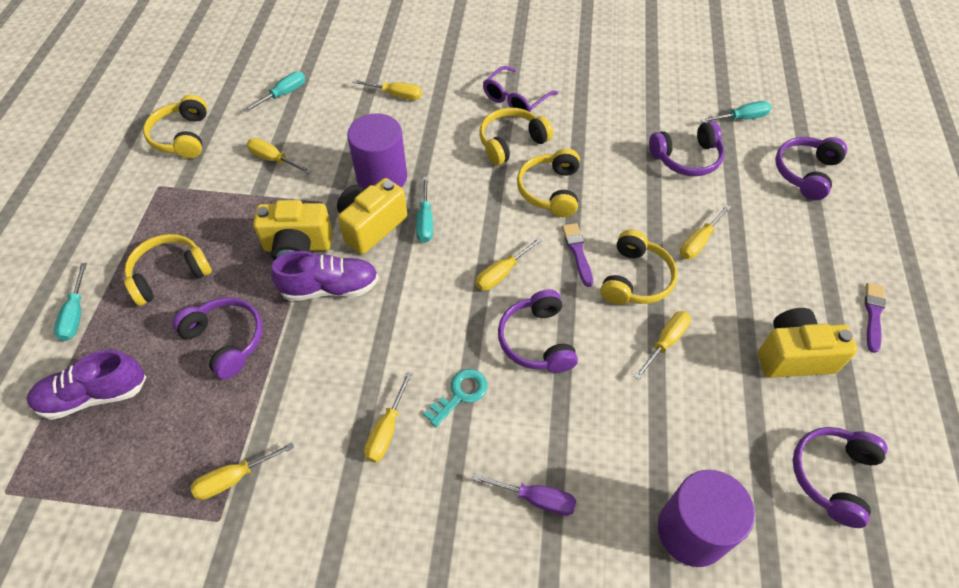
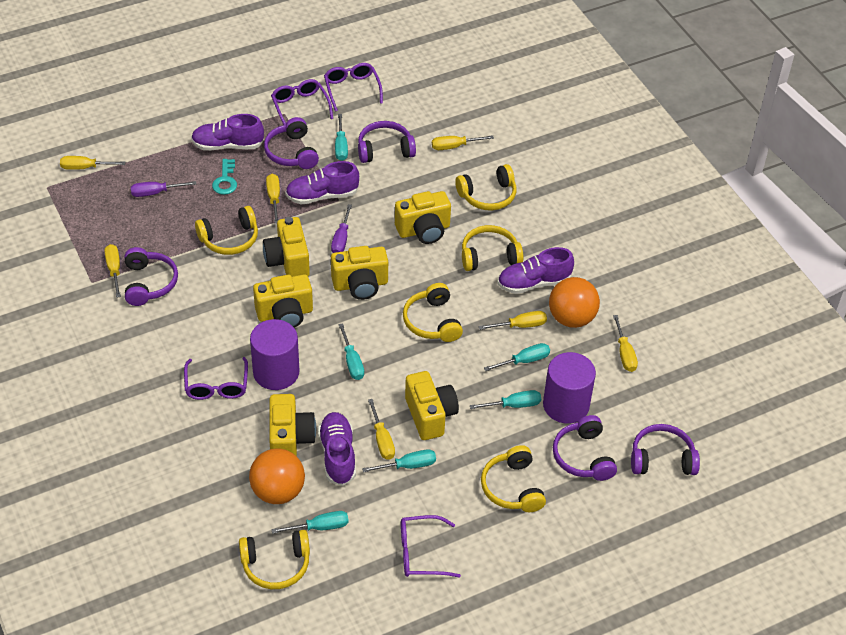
orange ball: 0 -> 2
purple brush: 2 -> 0
purple glasses: 1 -> 4
purple screwdriver: 1 -> 2
purple shoe: 2 -> 4
turquoise screwdriver: 4 -> 6
yellow camera: 3 -> 6
yellow headphones: 5 -> 6

